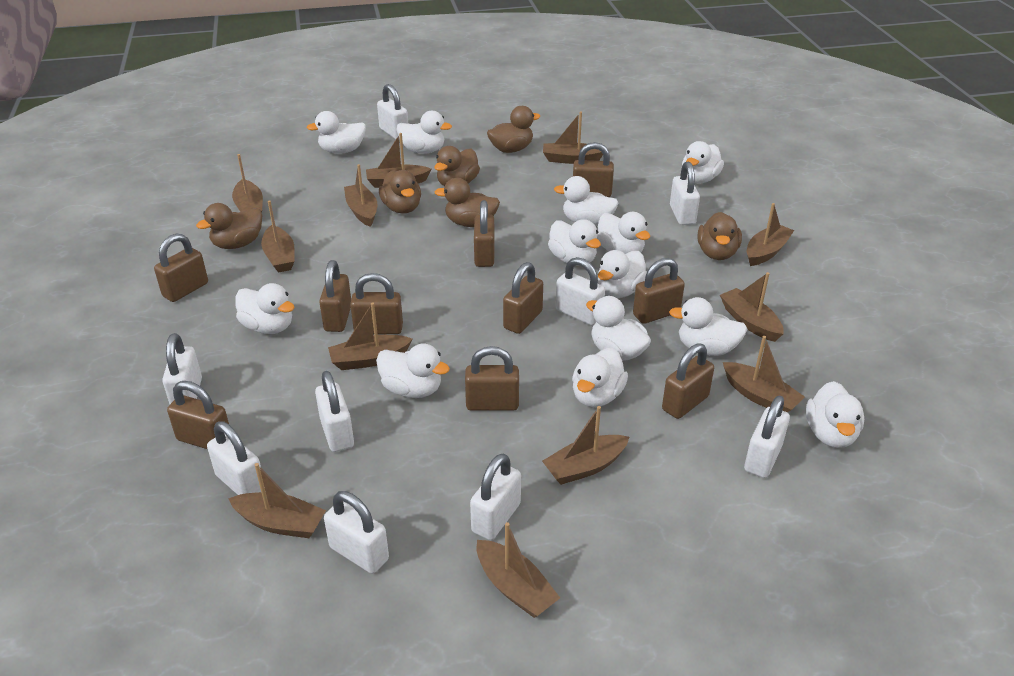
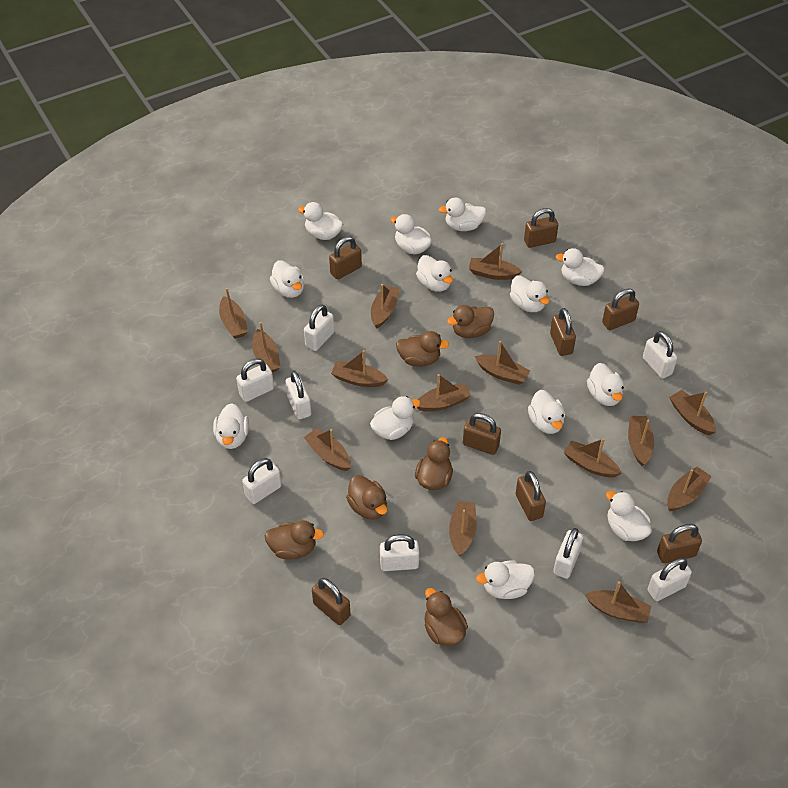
brown boat: 12 -> 14
brown padlock: 10 -> 8
white padlock: 9 -> 8

